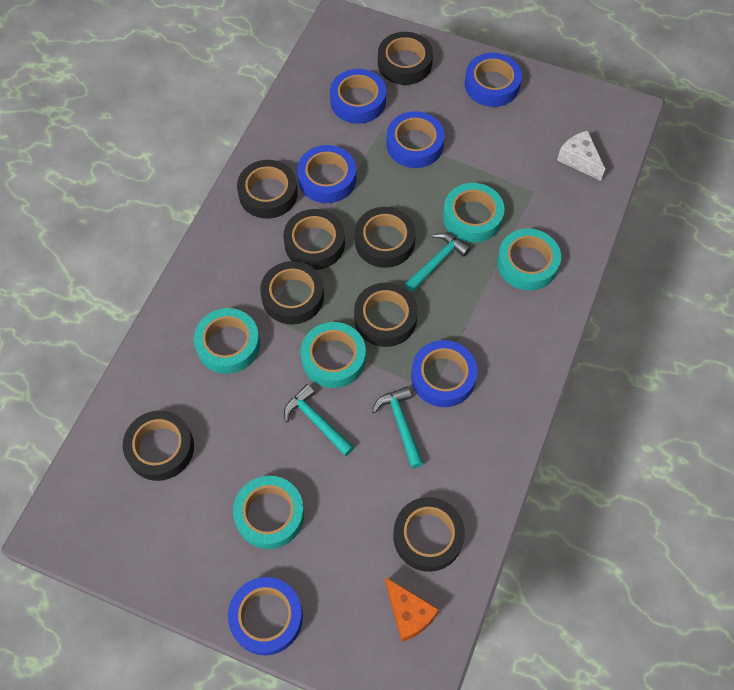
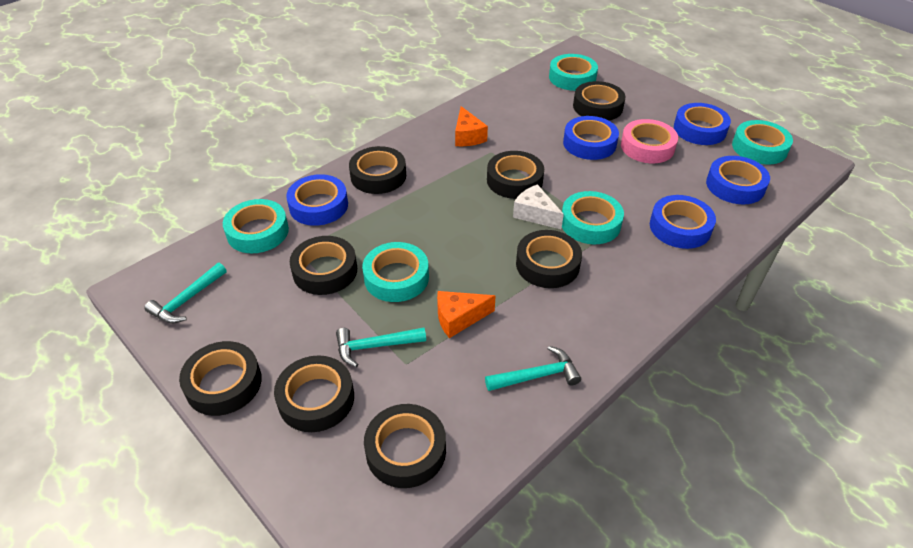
blue tape: 6 -> 5
orange cheese: 1 -> 2
pink tape: 0 -> 1

